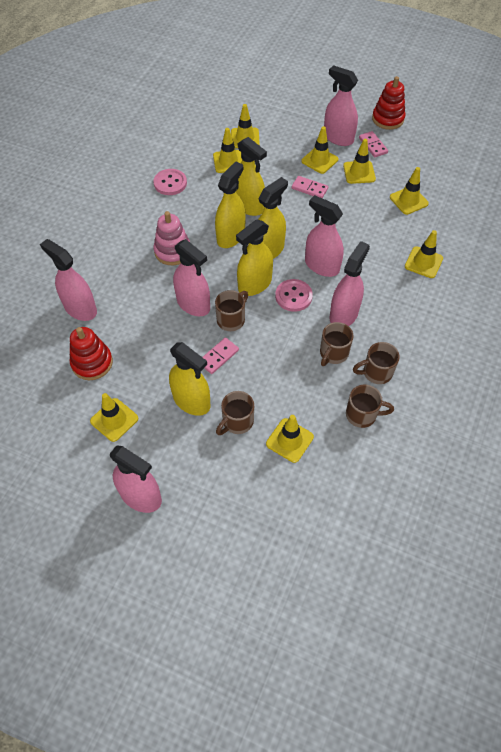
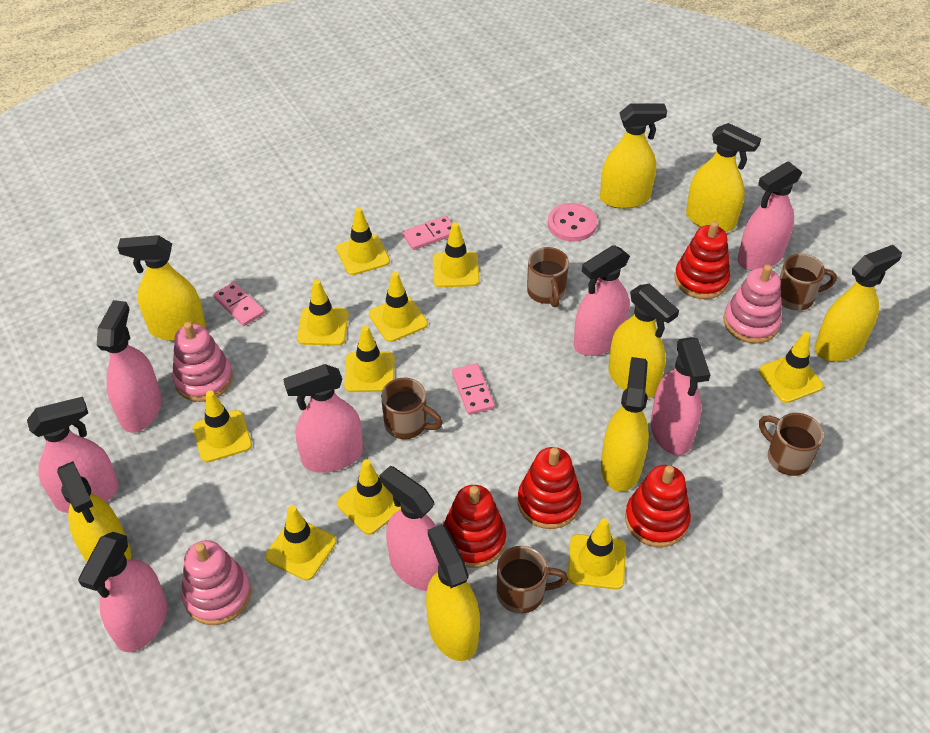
pink button: 2 -> 1
pink spray bottle: 6 -> 8
pink stacking toy: 1 -> 3
red stacking toy: 2 -> 4
yellow spray bottle: 5 -> 8
yellow traffic cone: 8 -> 10

